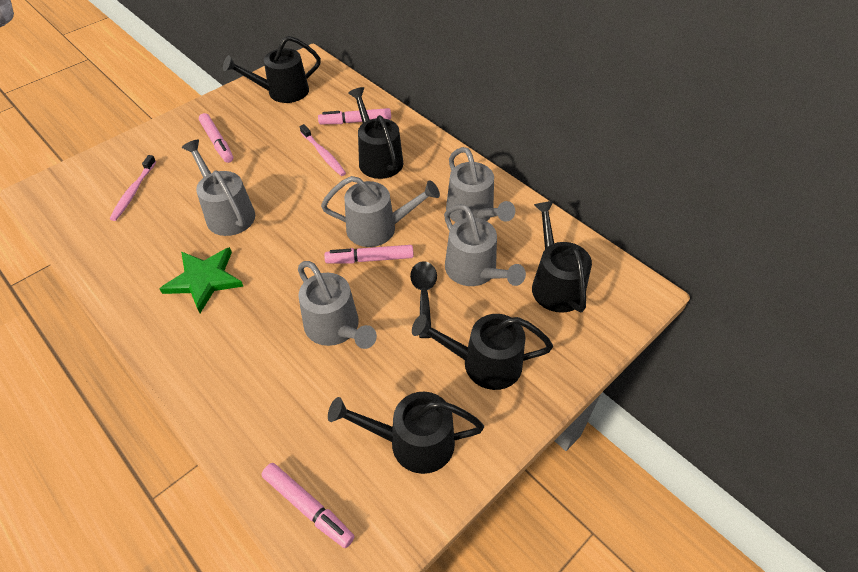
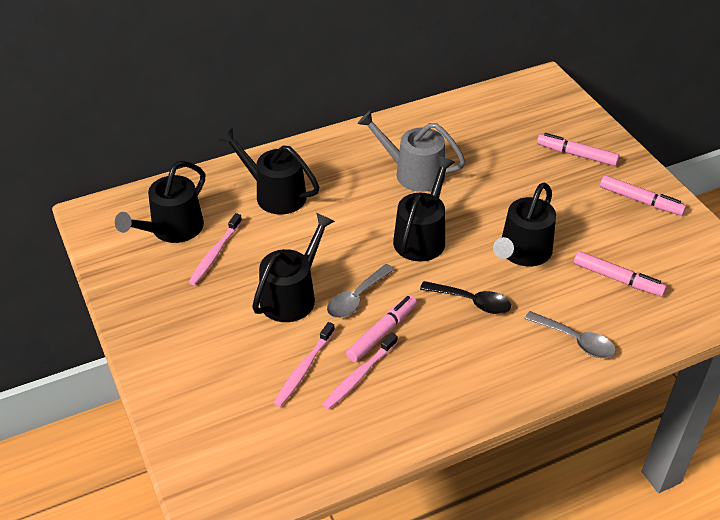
green star: 1 -> 0
grey spoon: 0 -> 2
grey watering can: 5 -> 1
pink toothbrush: 2 -> 3

